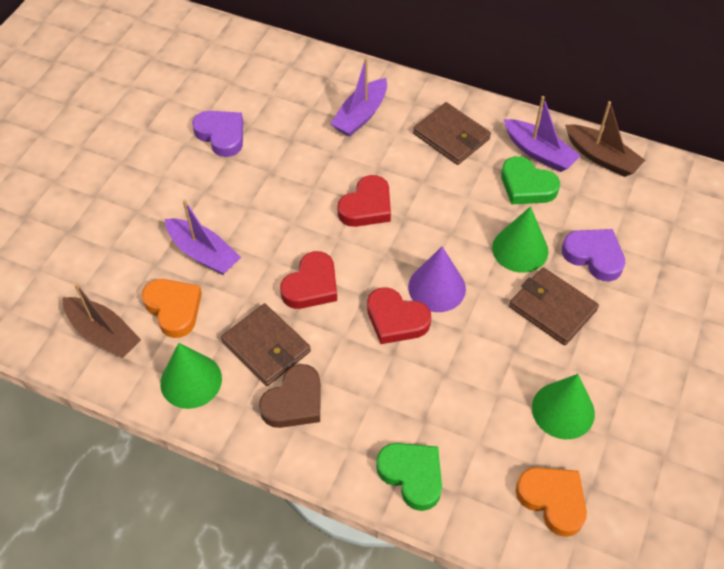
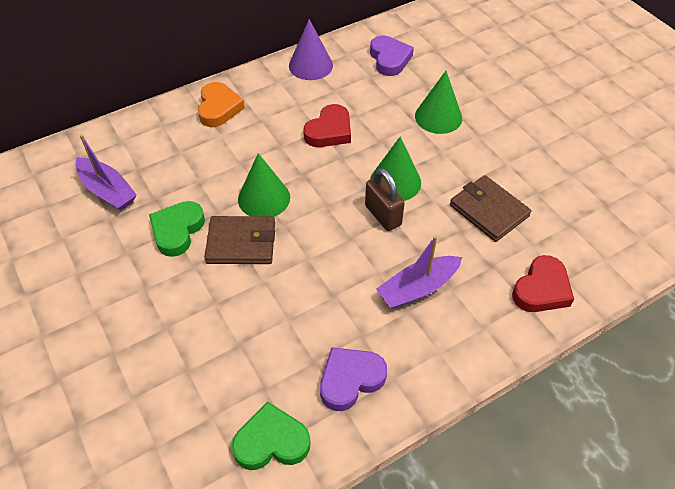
brown boat: 2 -> 0
brown heart: 1 -> 0
brown padlock: 0 -> 1
brown wallet: 3 -> 2
orange heart: 2 -> 1
purple boat: 3 -> 2
red heart: 3 -> 2

